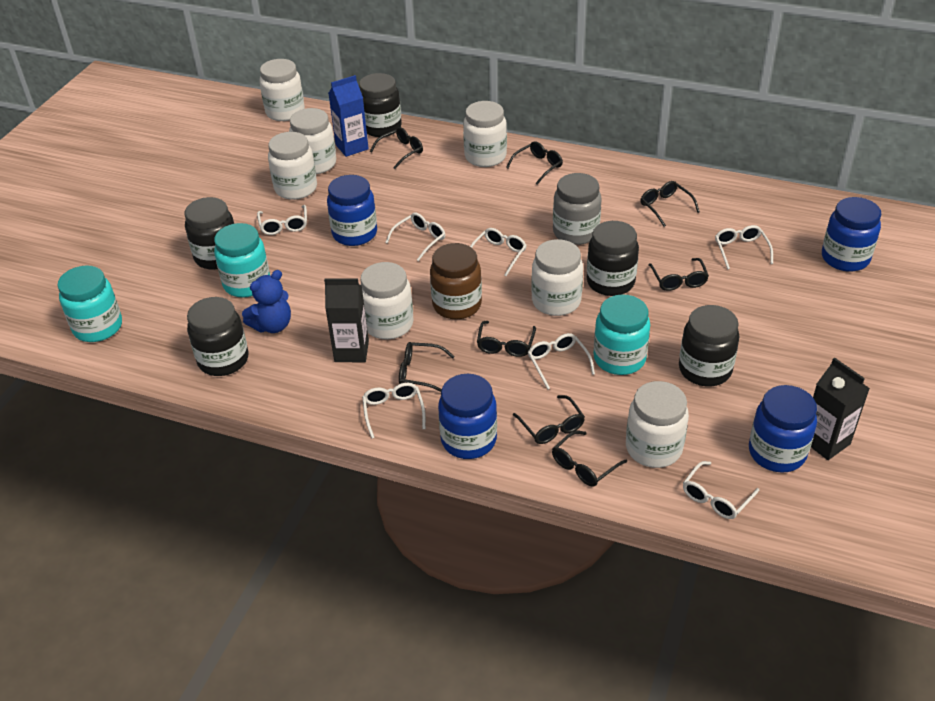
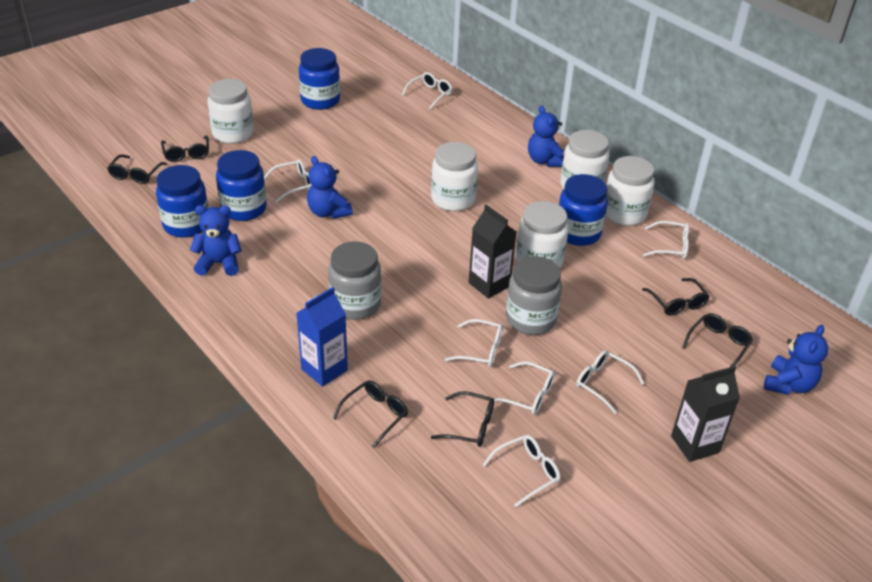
black glasses: 8 -> 6
black jar: 5 -> 0
blue teddy bear: 1 -> 4
brown jar: 1 -> 0
grey jar: 1 -> 2
turquoise jar: 3 -> 0
white jar: 7 -> 5

